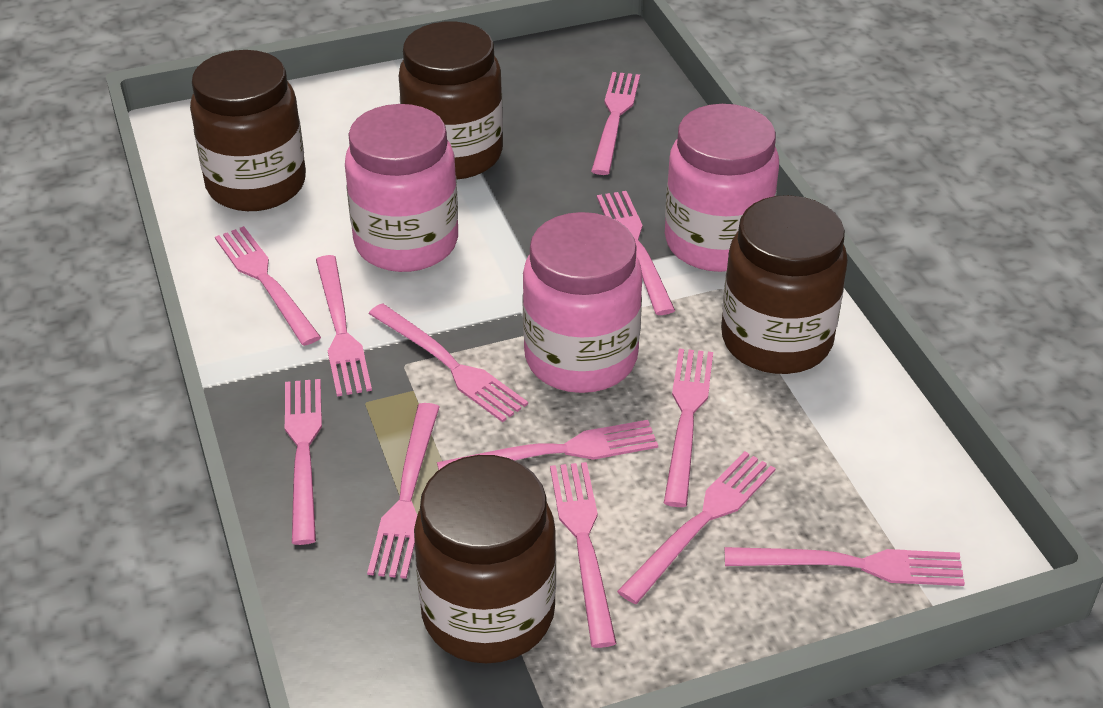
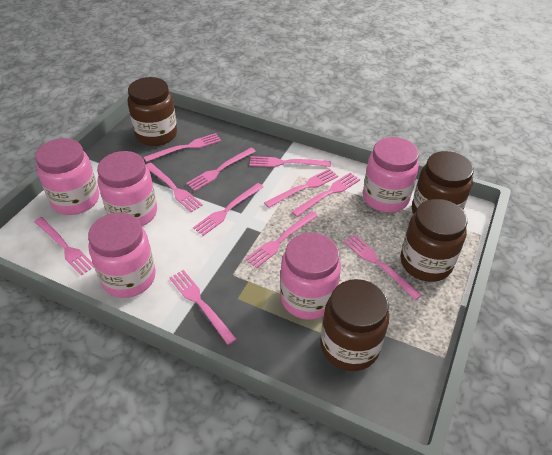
pink fork: 12 -> 11
pink jar: 3 -> 5

